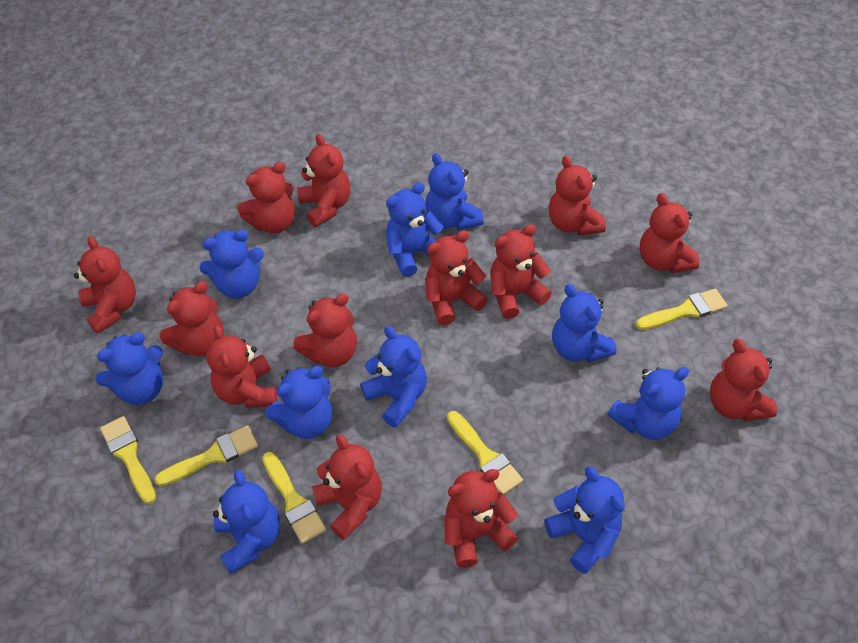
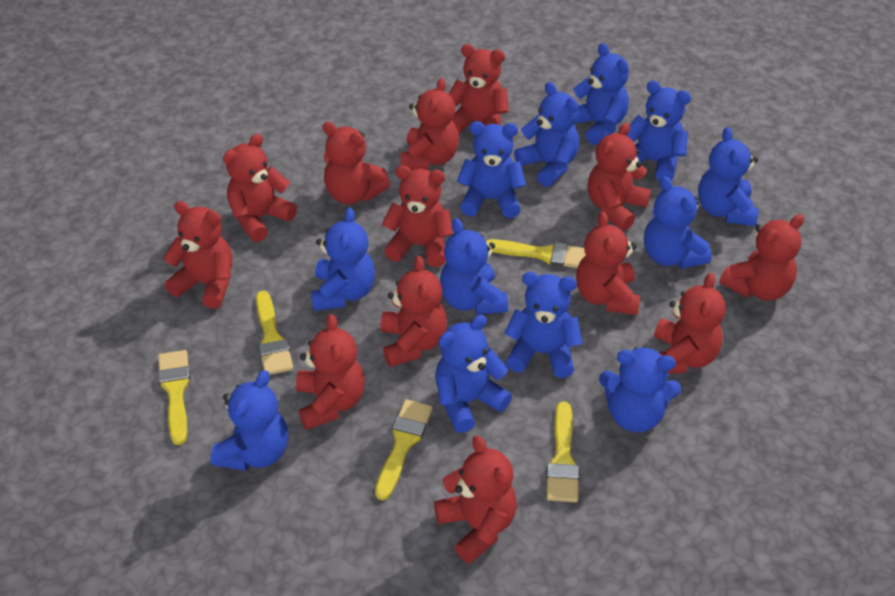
blue teddy bear: 10 -> 12

